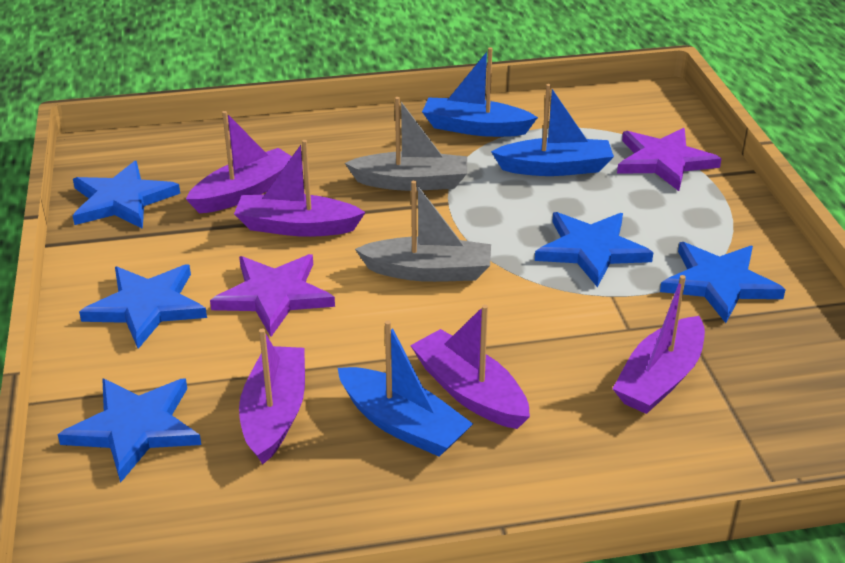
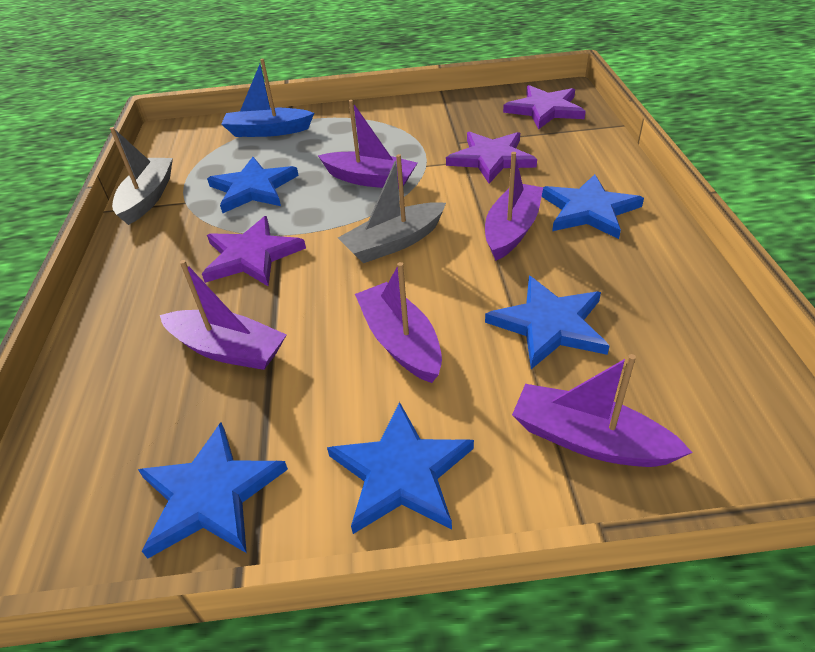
blue boat: 3 -> 1
purple star: 2 -> 3

